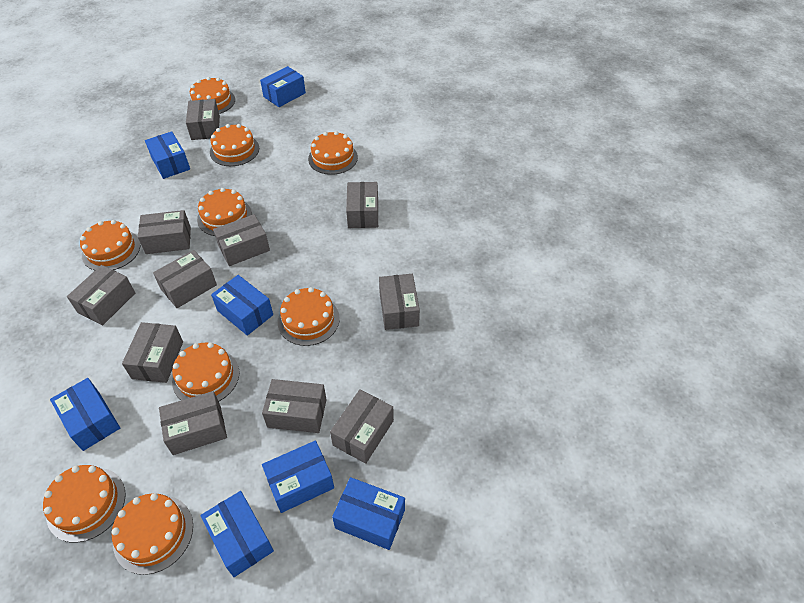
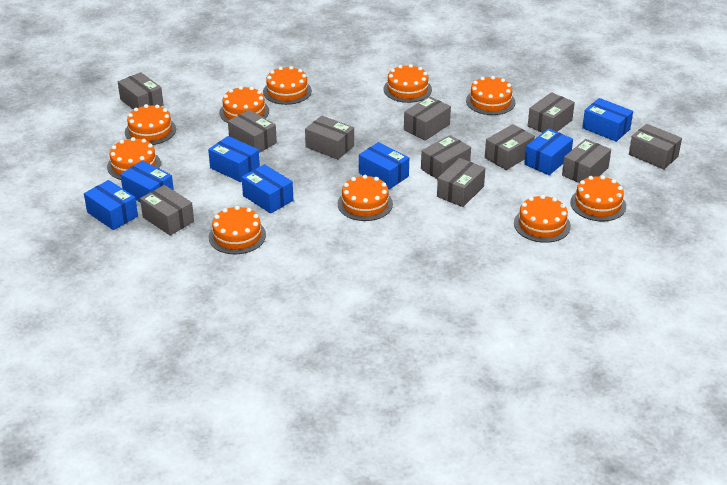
orange cake: 9 -> 10

